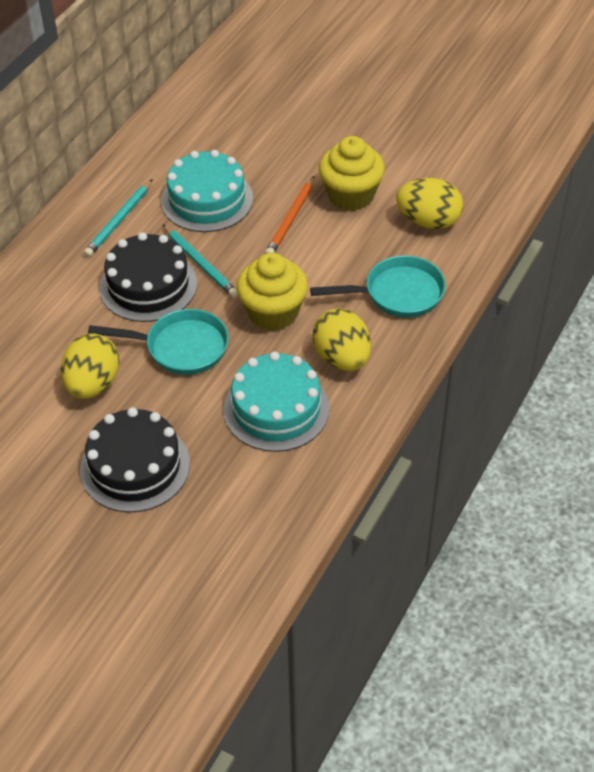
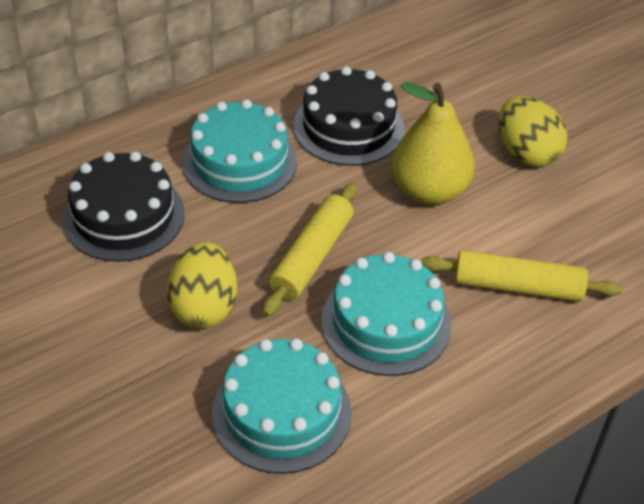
orange pencil: 1 -> 0
turquoise cake: 2 -> 3
turquoise pan: 2 -> 0
turquoise pencil: 2 -> 0
yellow cupcake: 2 -> 0
yellow egg: 3 -> 2
yellow pear: 0 -> 1
yellow rolling pin: 0 -> 2

